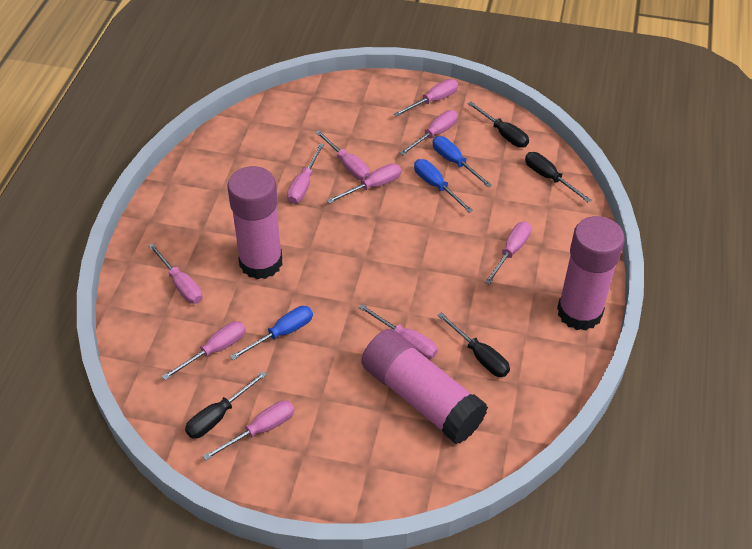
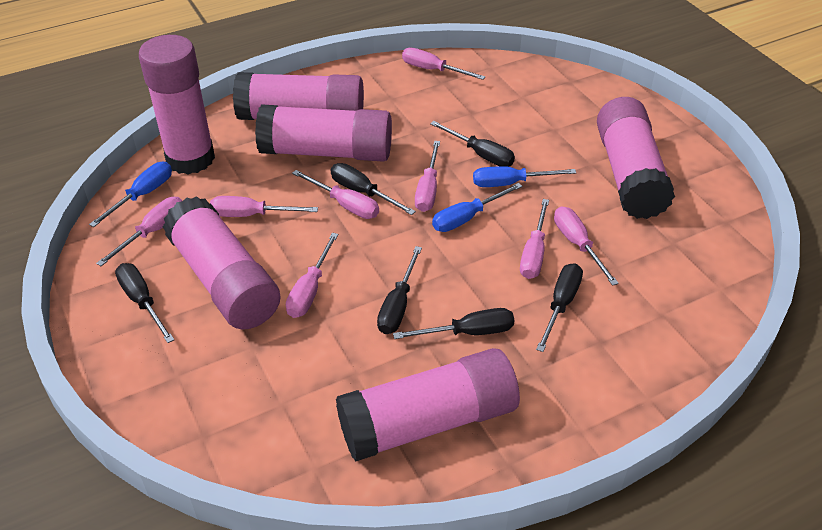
black screwdriver: 4 -> 6
pink glue stick: 3 -> 6
pink screwdriver: 10 -> 8

